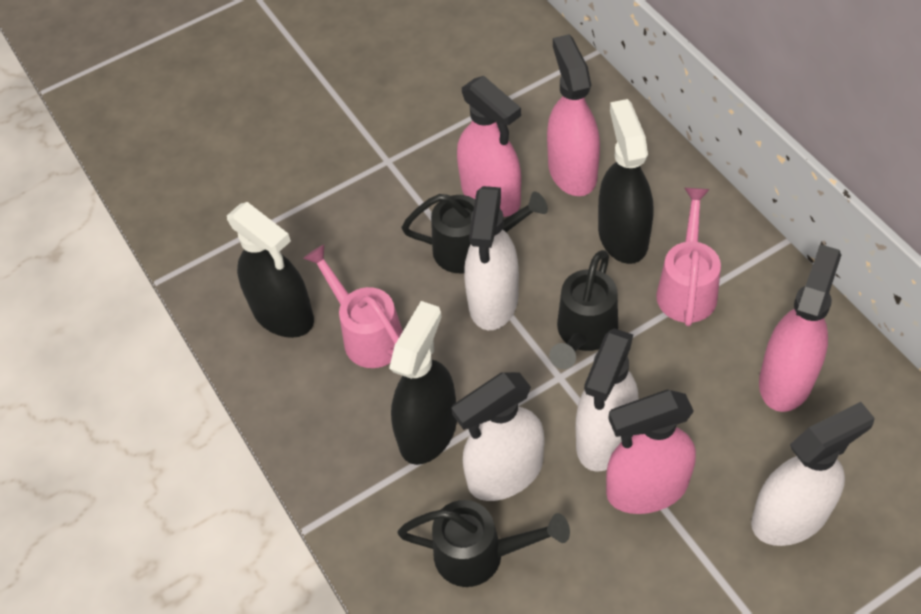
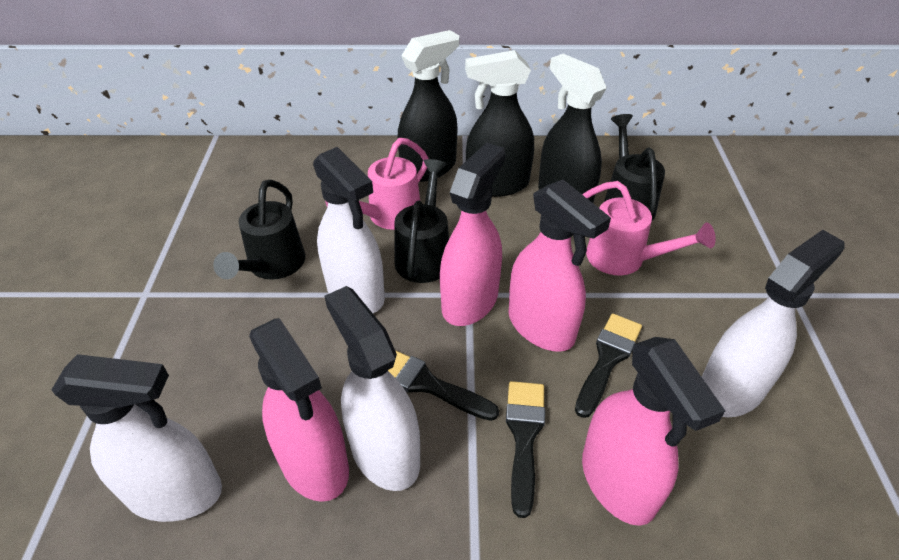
black brush: 0 -> 3

